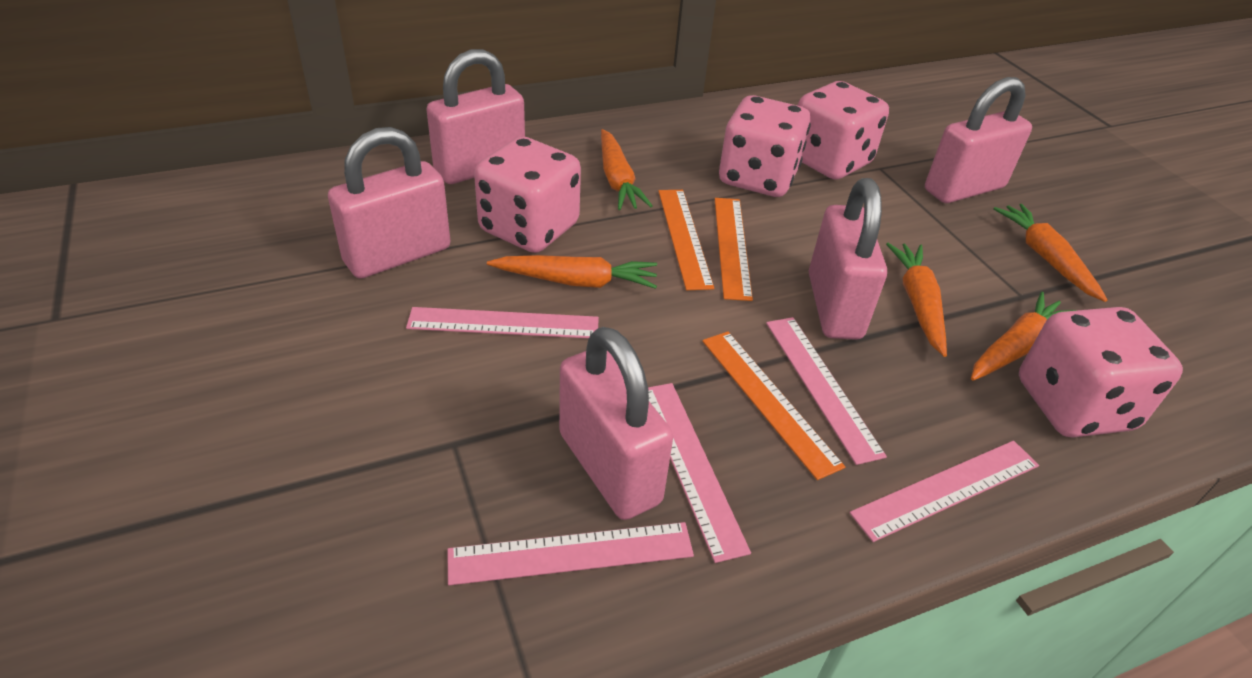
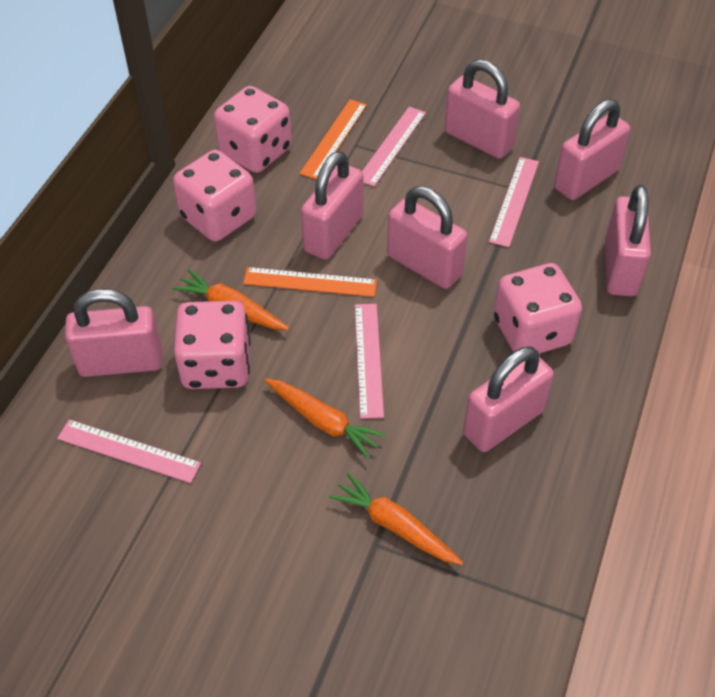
orange carrot: 5 -> 3
orange ruler: 3 -> 2
pink padlock: 5 -> 7
pink ruler: 5 -> 4

